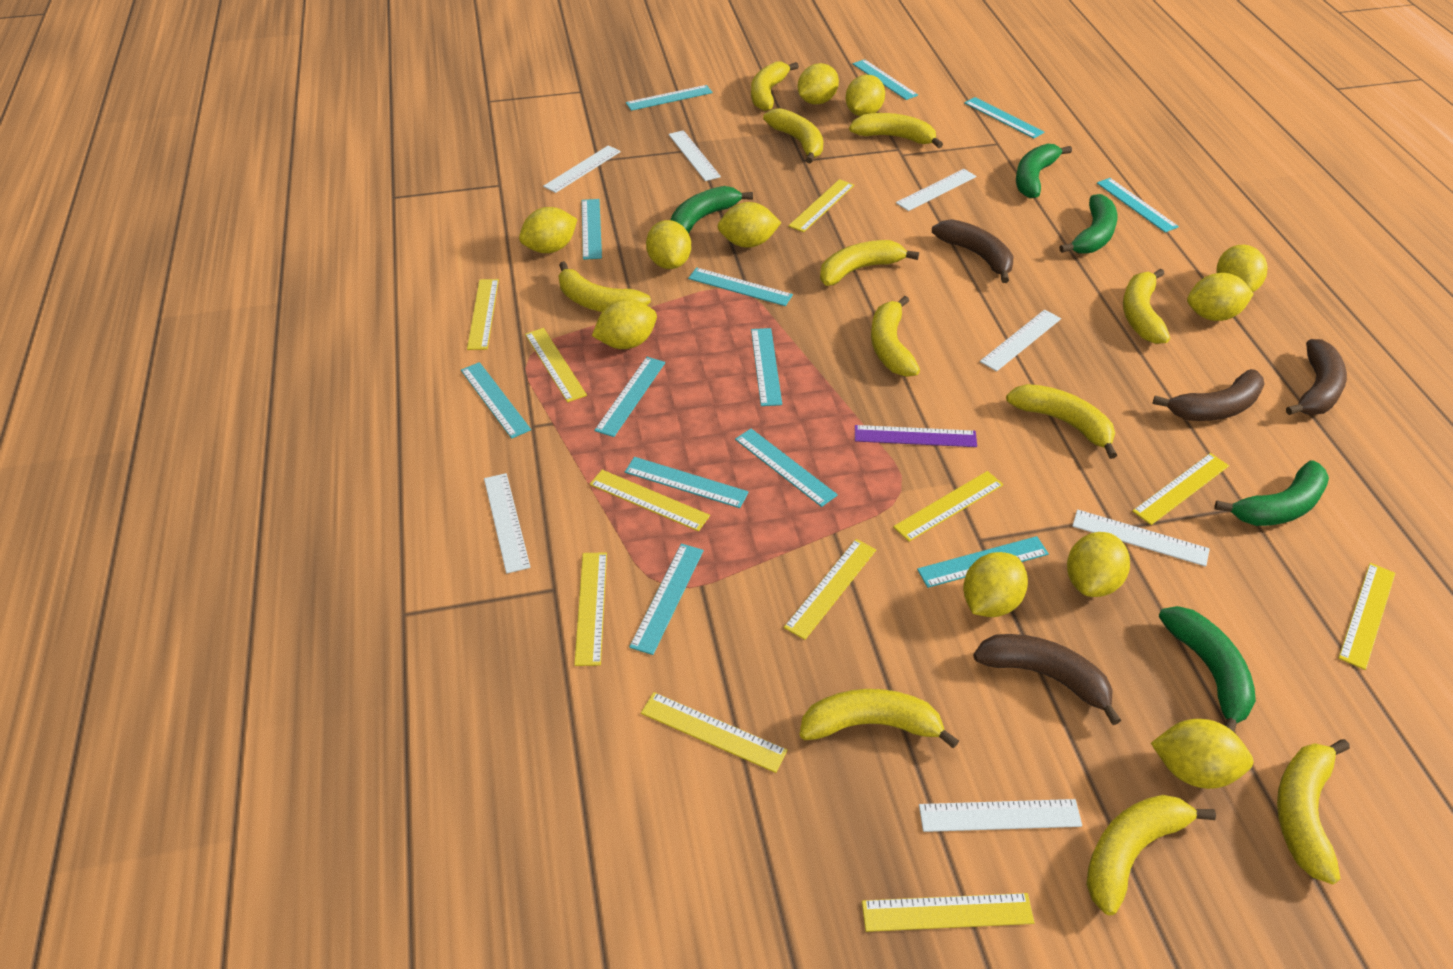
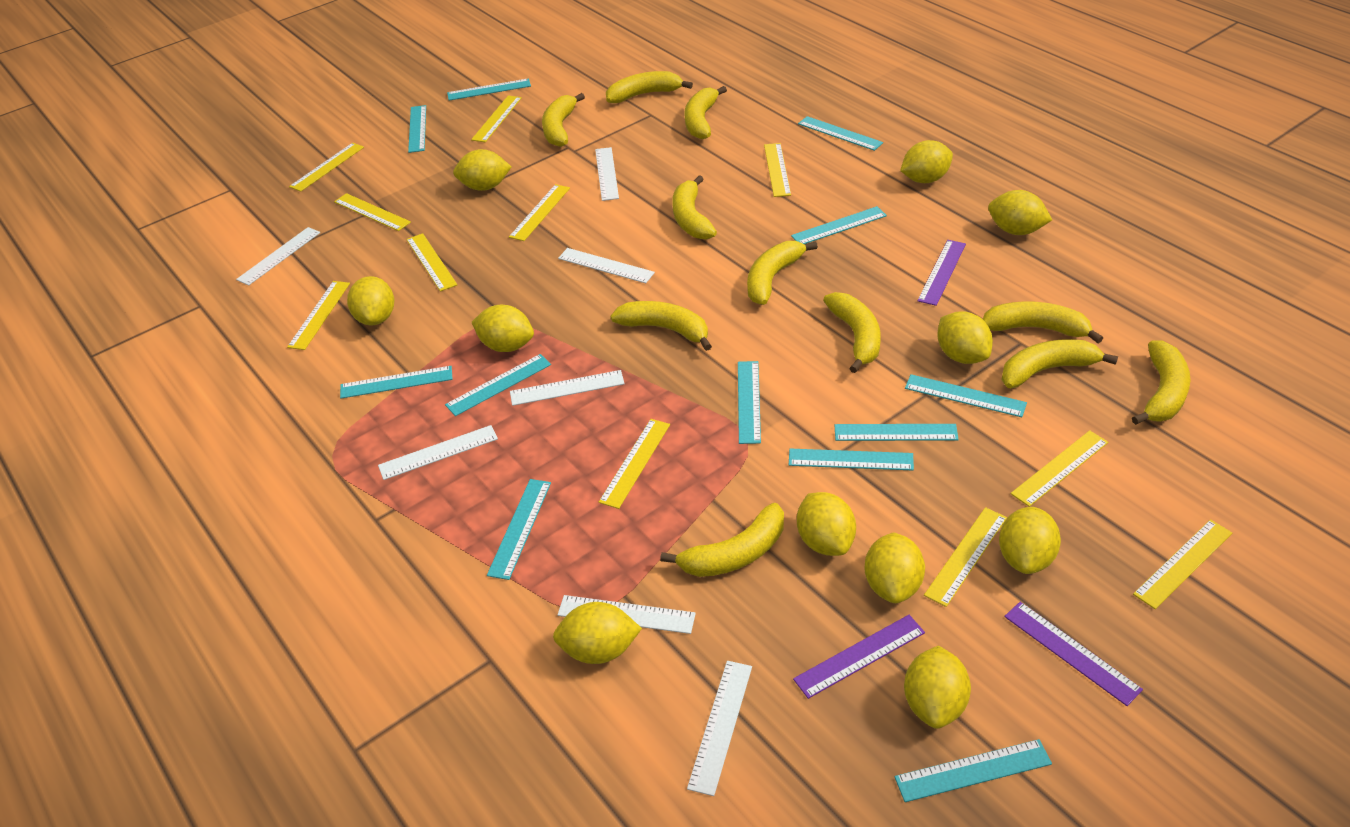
brown banana: 4 -> 0
green banana: 5 -> 0
purple ruler: 1 -> 3
turquoise ruler: 13 -> 12

